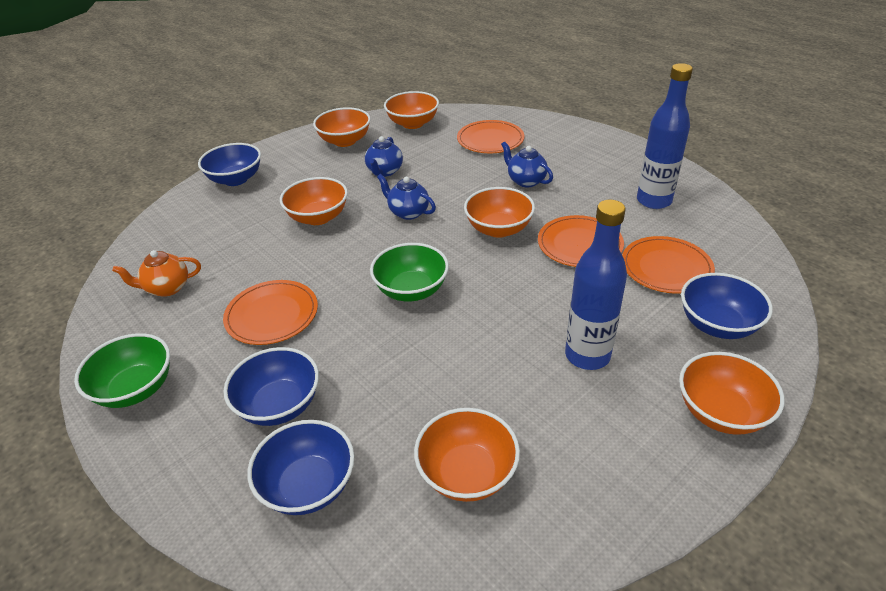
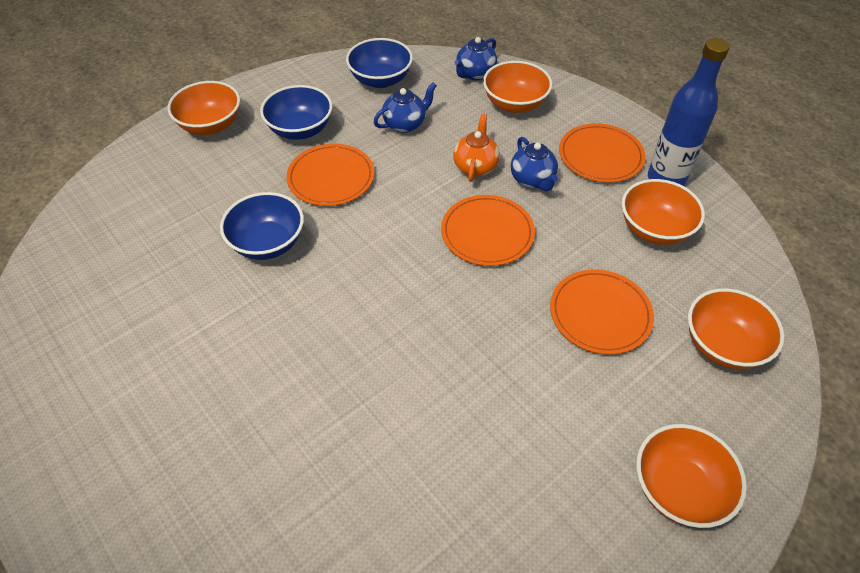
blue bottle: 2 -> 1
blue bowl: 4 -> 3
green bowl: 2 -> 0
orange bowl: 6 -> 5

